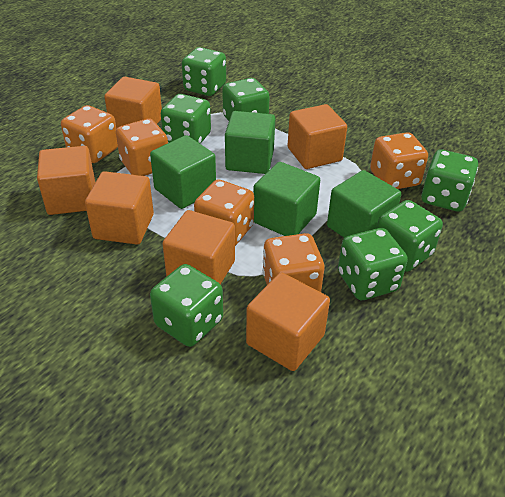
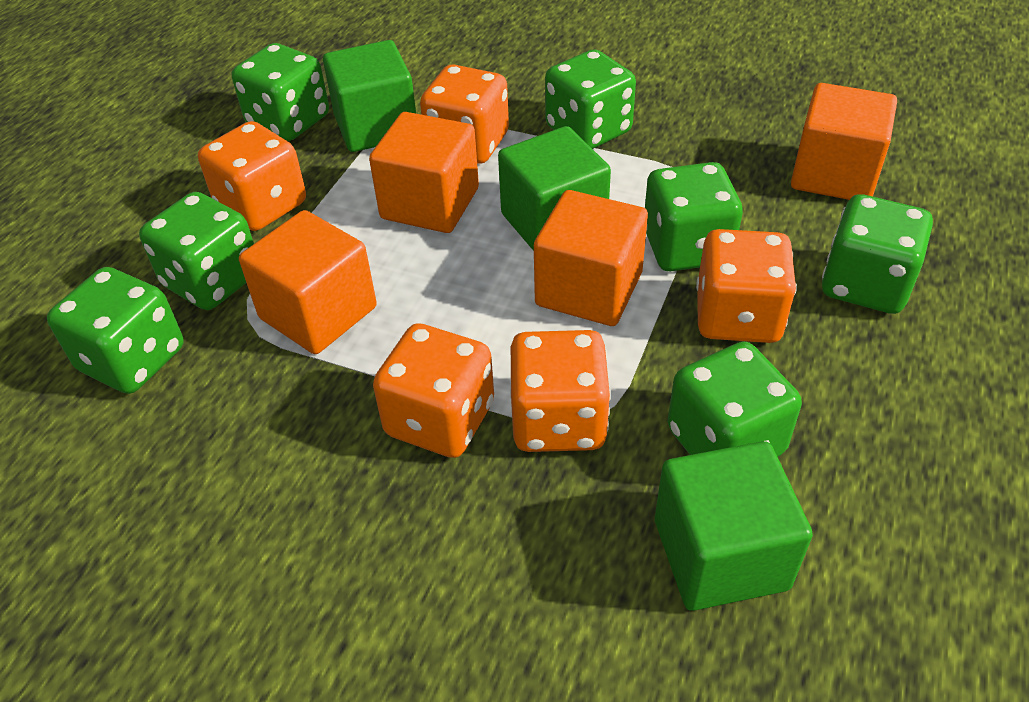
green cube: 4 -> 3
orange cube: 6 -> 4

